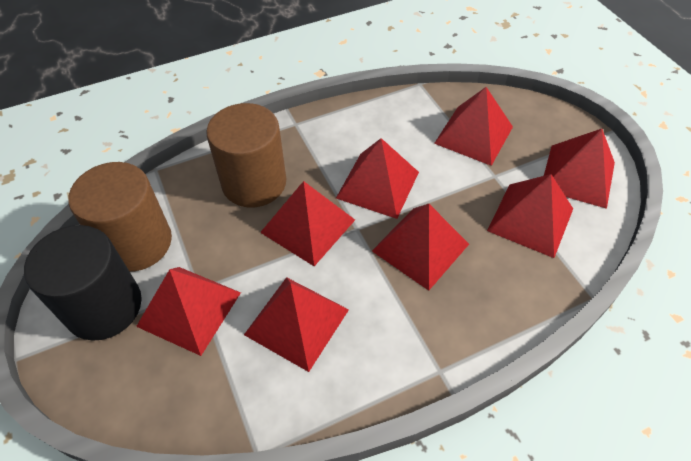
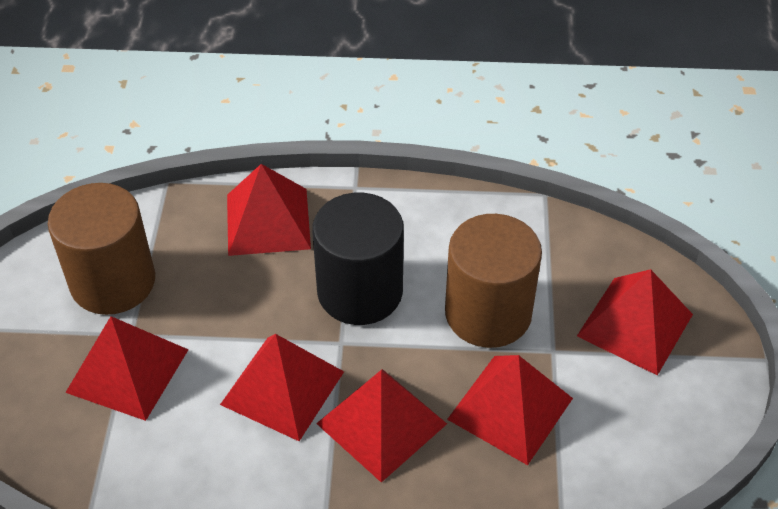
red pyramid: 8 -> 6

